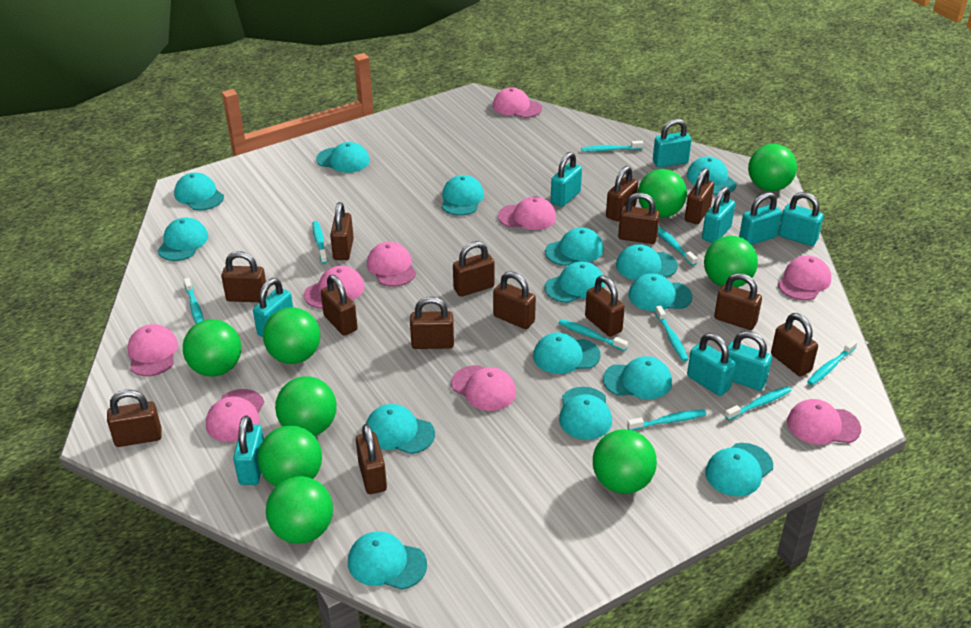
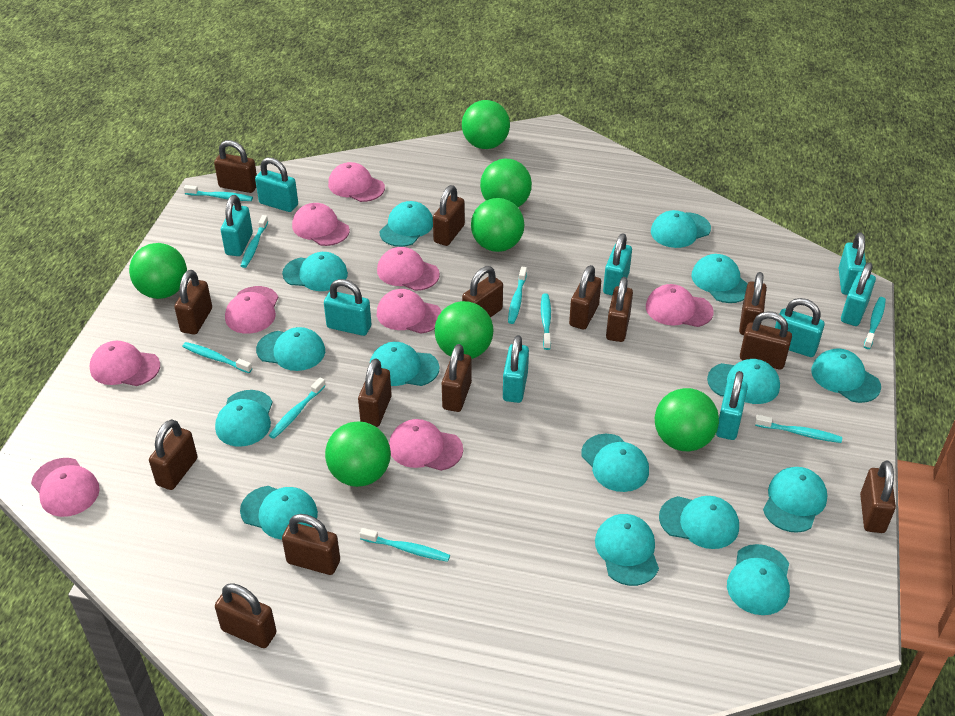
green ball: 9 -> 7

